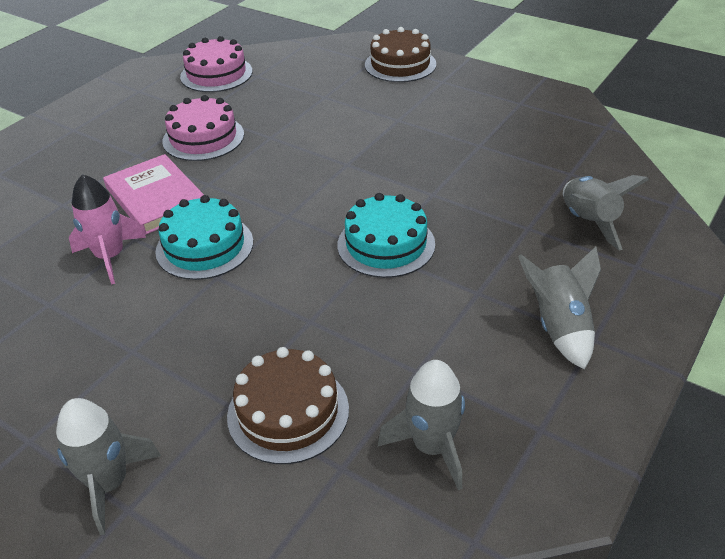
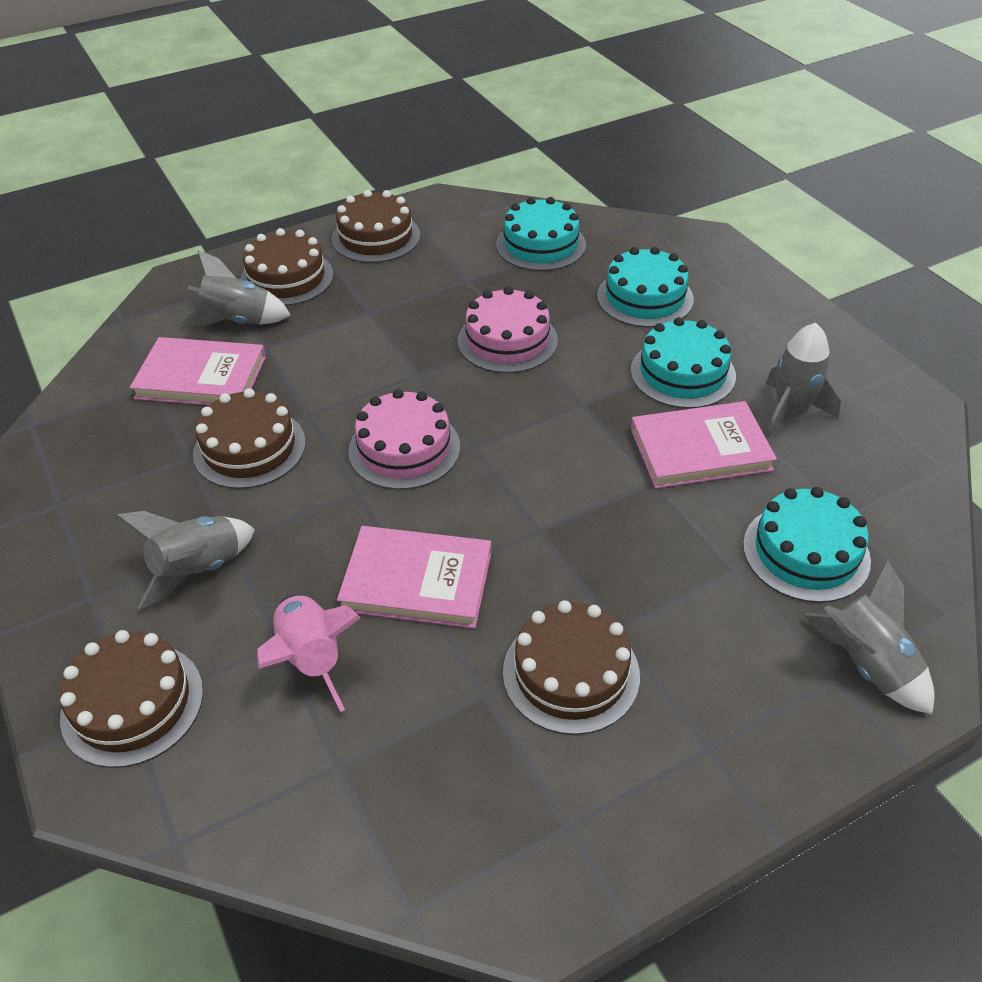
brown cake: 2 -> 5
pink book: 1 -> 3
turquoise cake: 2 -> 4

